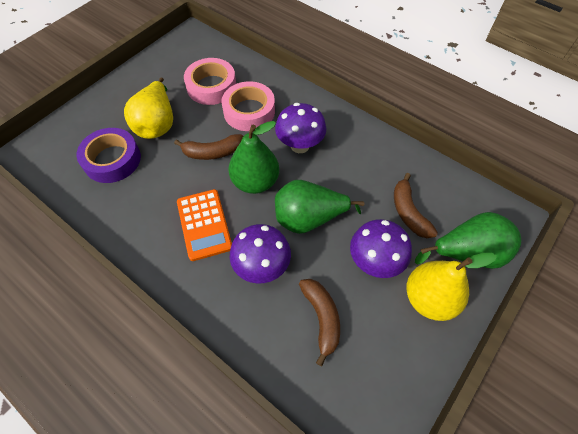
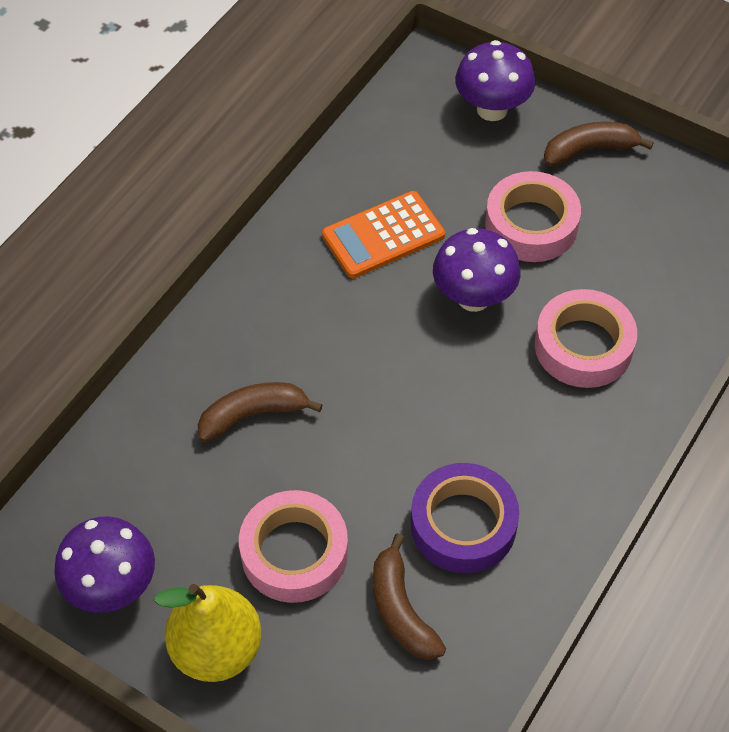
green pear: 3 -> 0
pink tape: 2 -> 3
yellow pear: 2 -> 1

